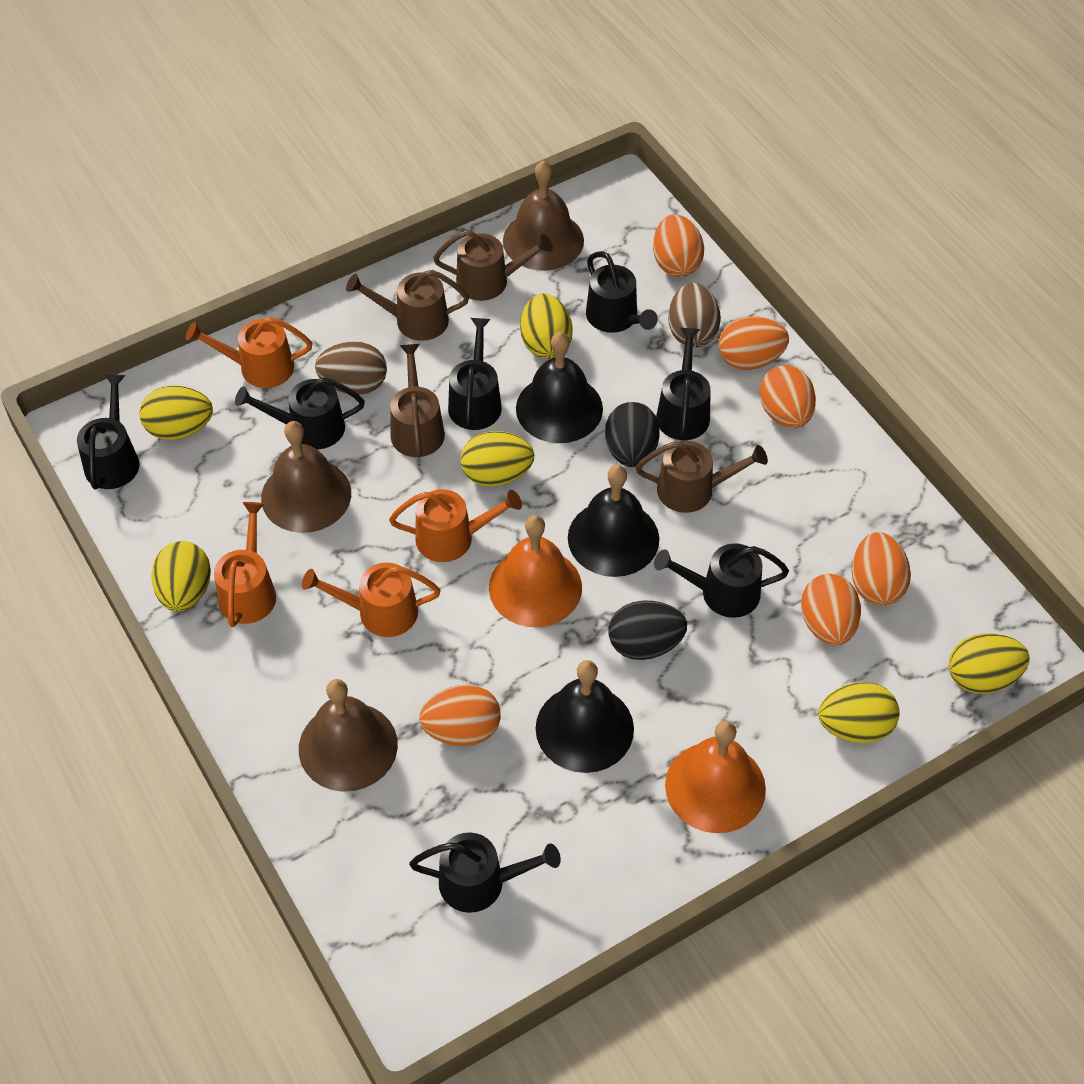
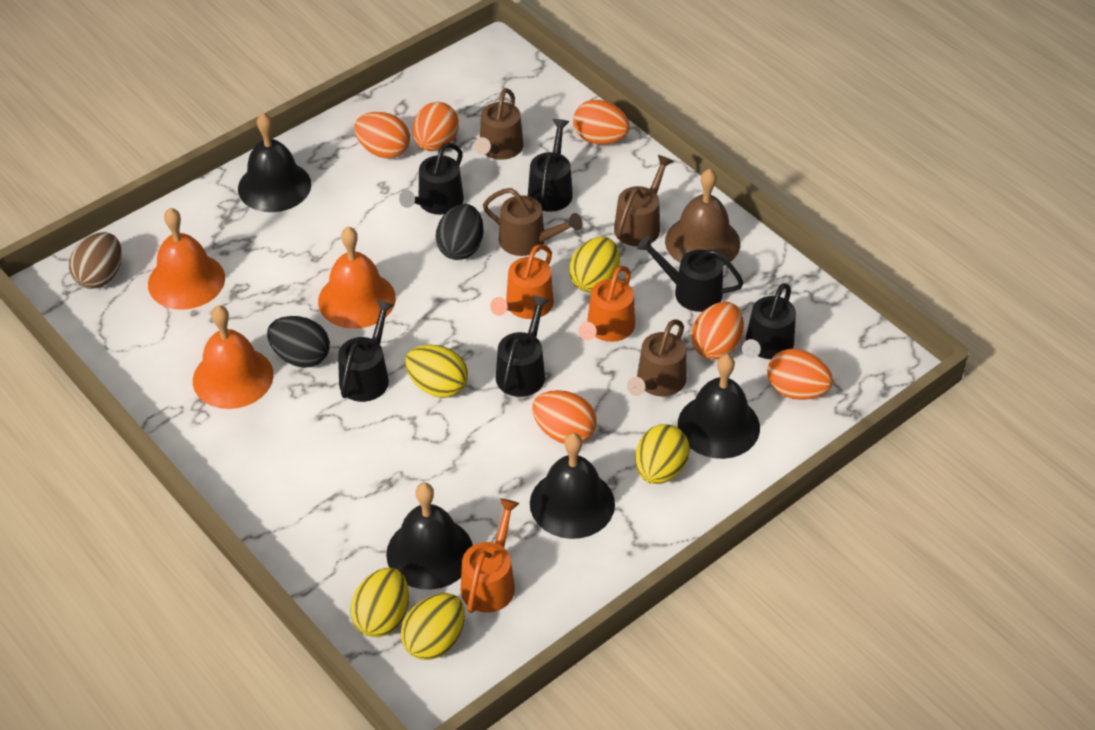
black bell: 3 -> 4
black watering can: 7 -> 6
brown bell: 3 -> 1
brown egg: 2 -> 1
orange bell: 2 -> 3
orange watering can: 4 -> 3
yellow egg: 6 -> 5

